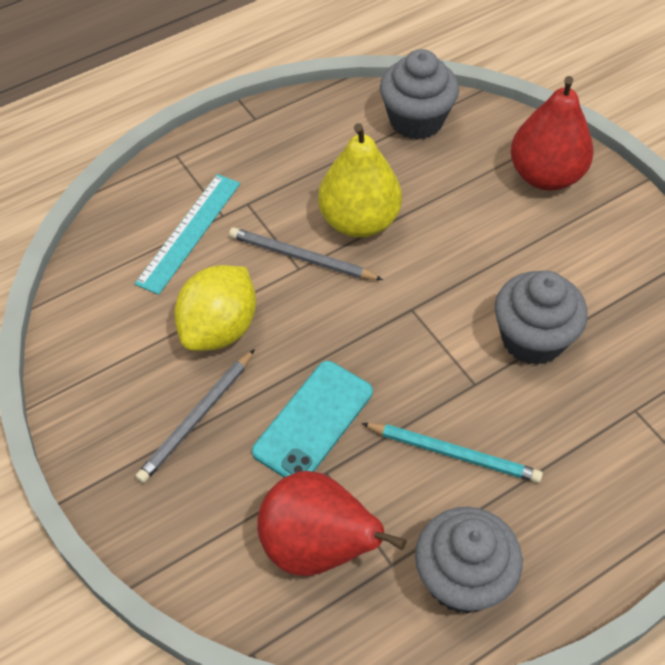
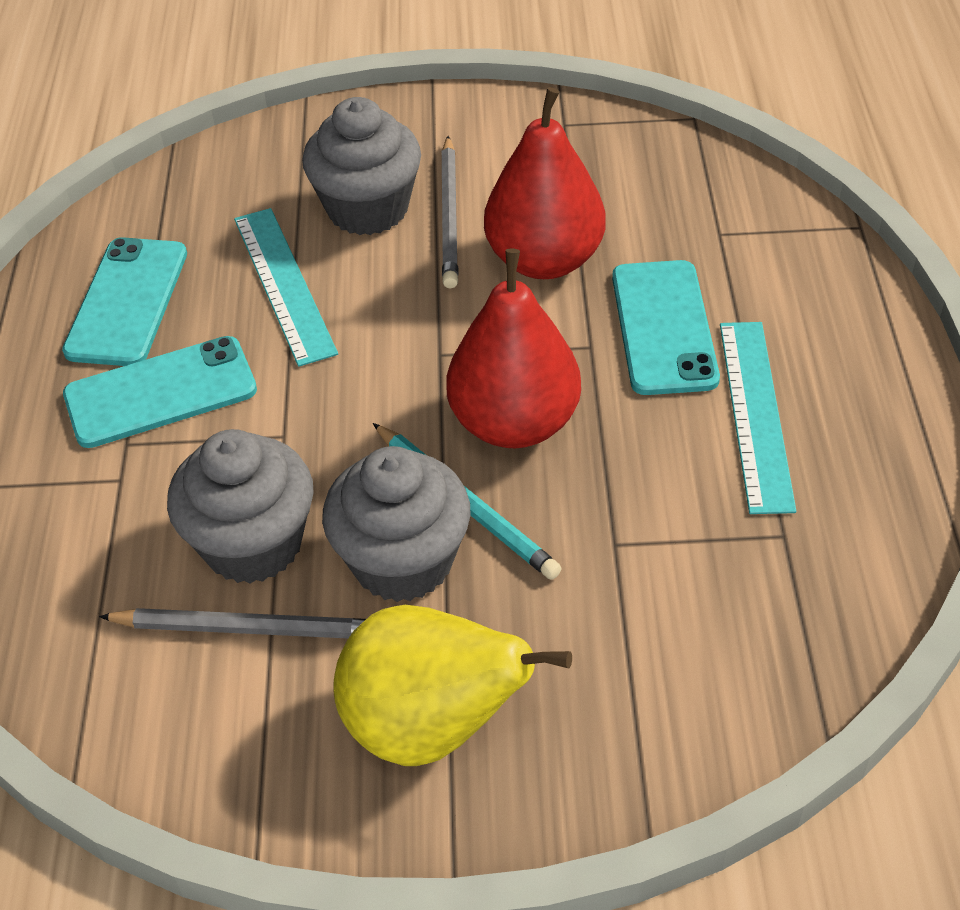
turquoise phone: 1 -> 3
turquoise ruler: 1 -> 2
yellow lemon: 1 -> 0

